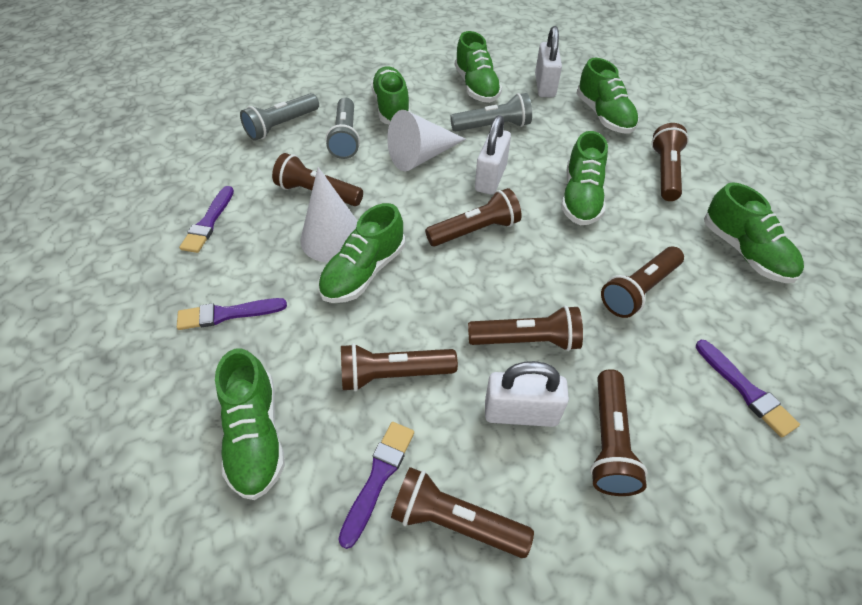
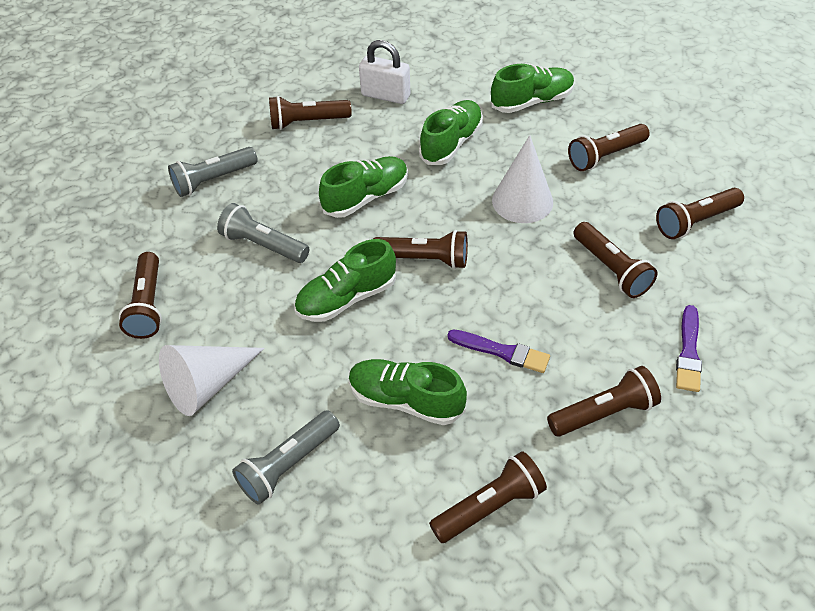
green shoe: 7 -> 5
purple brush: 4 -> 2
white padlock: 3 -> 1

